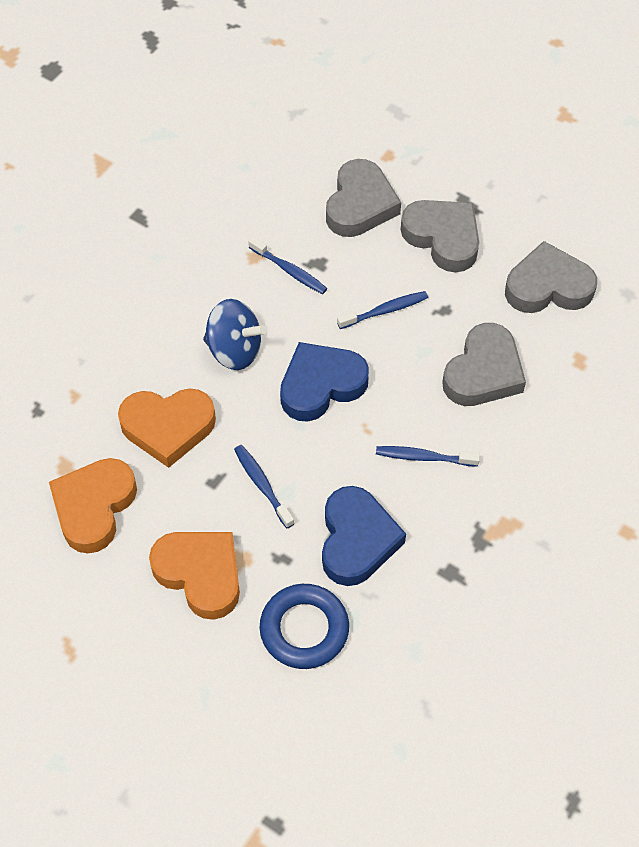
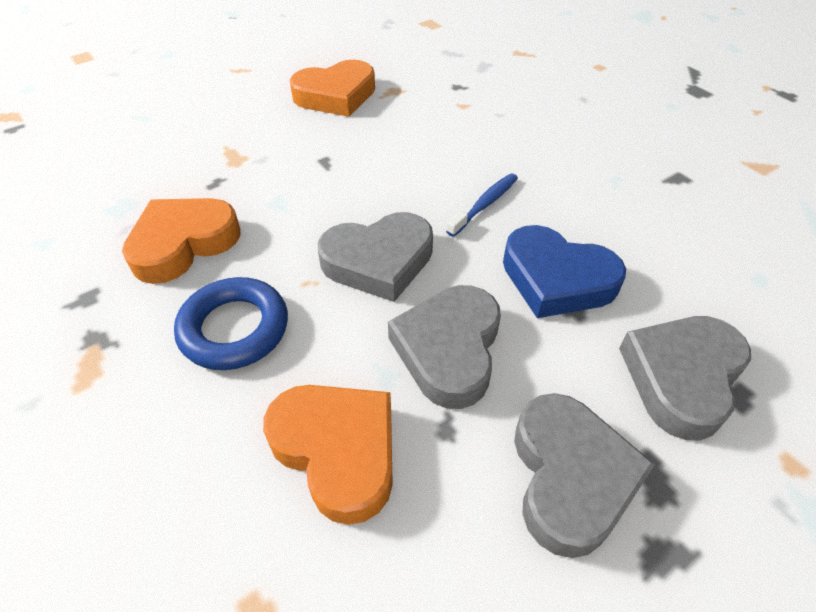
blue heart: 2 -> 1
blue spinning top: 1 -> 0
blue toothbrush: 4 -> 1

